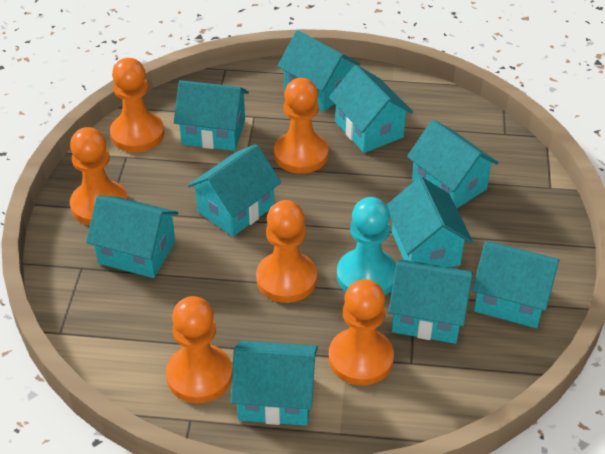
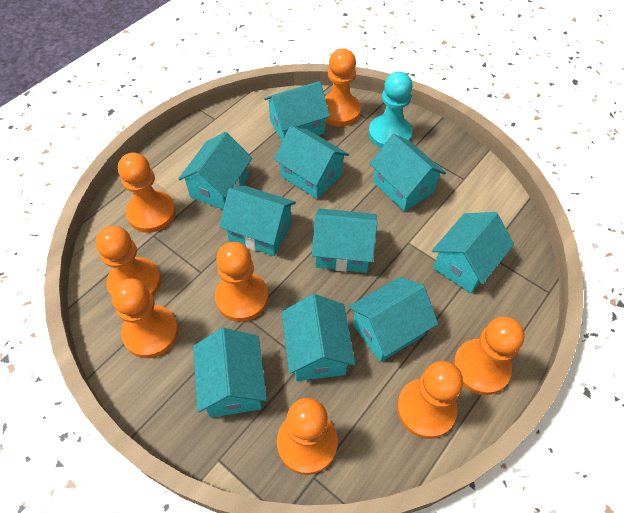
orange pawn: 6 -> 8

